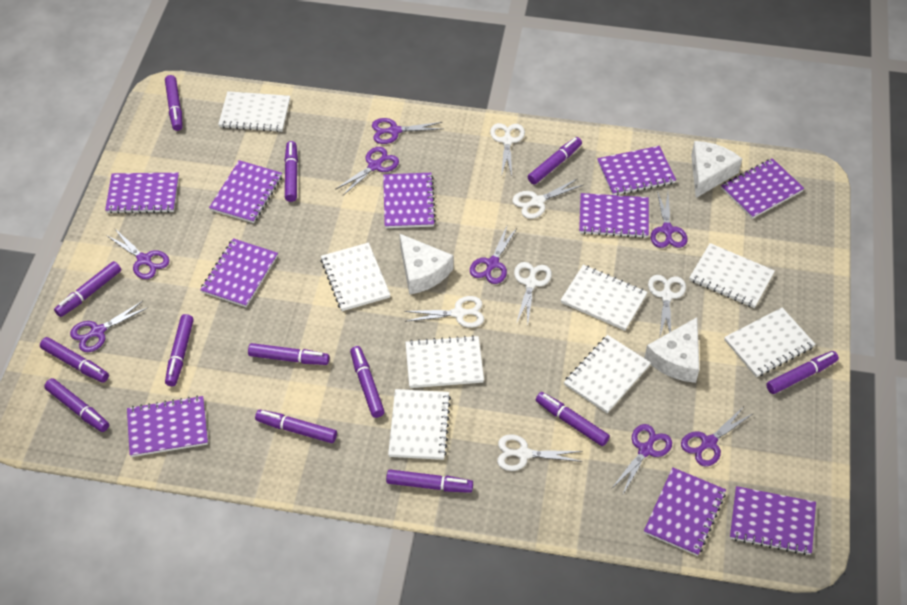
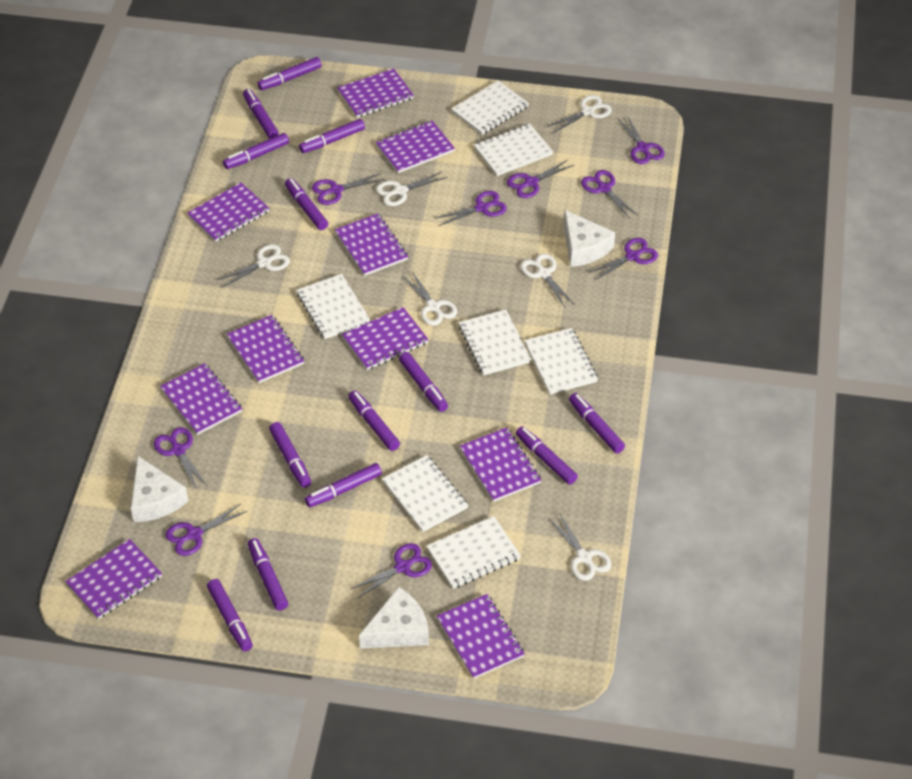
purple scissors: 8 -> 9
white notebook: 8 -> 7

